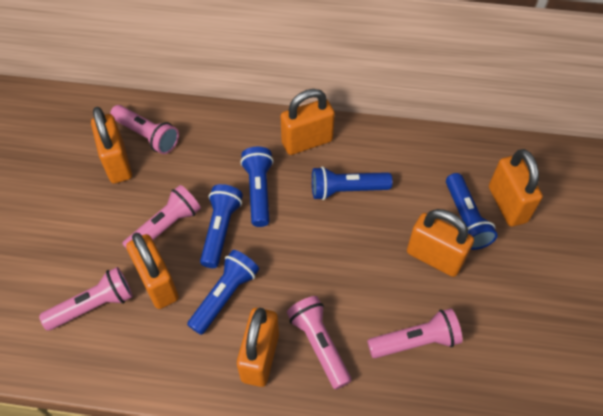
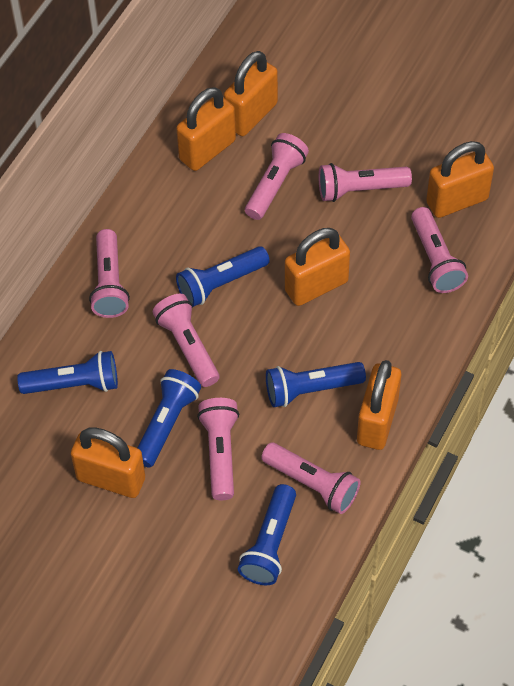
pink flashlight: 5 -> 7

